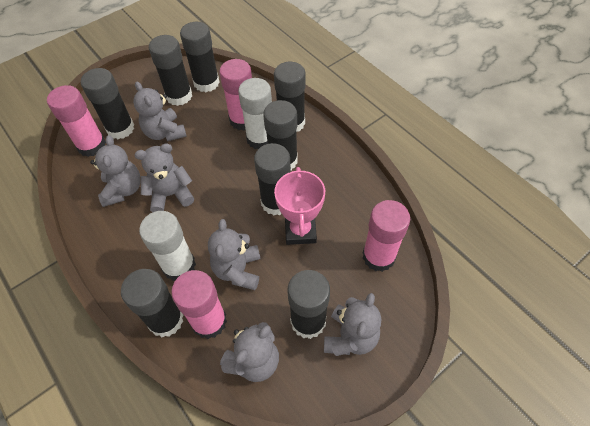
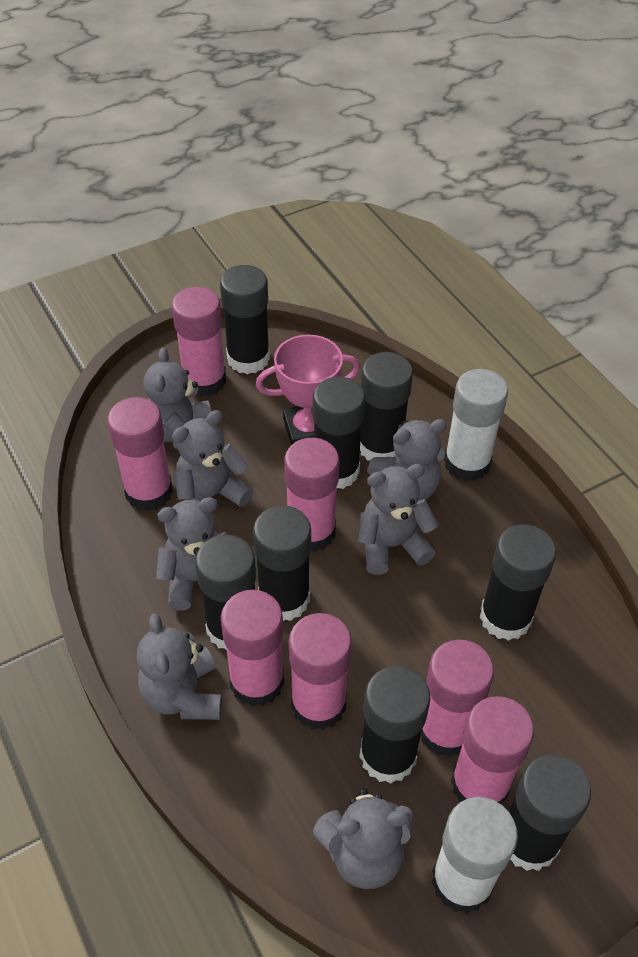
grey teddy bear: 6 -> 7
pink glue stick: 4 -> 7

